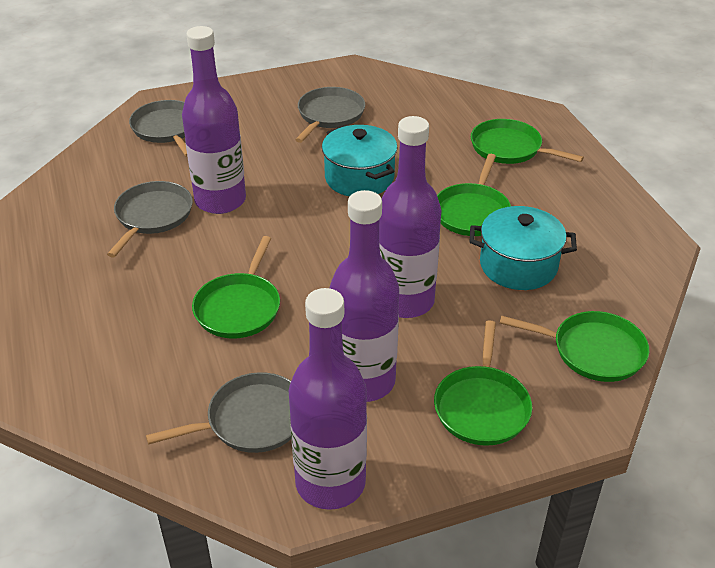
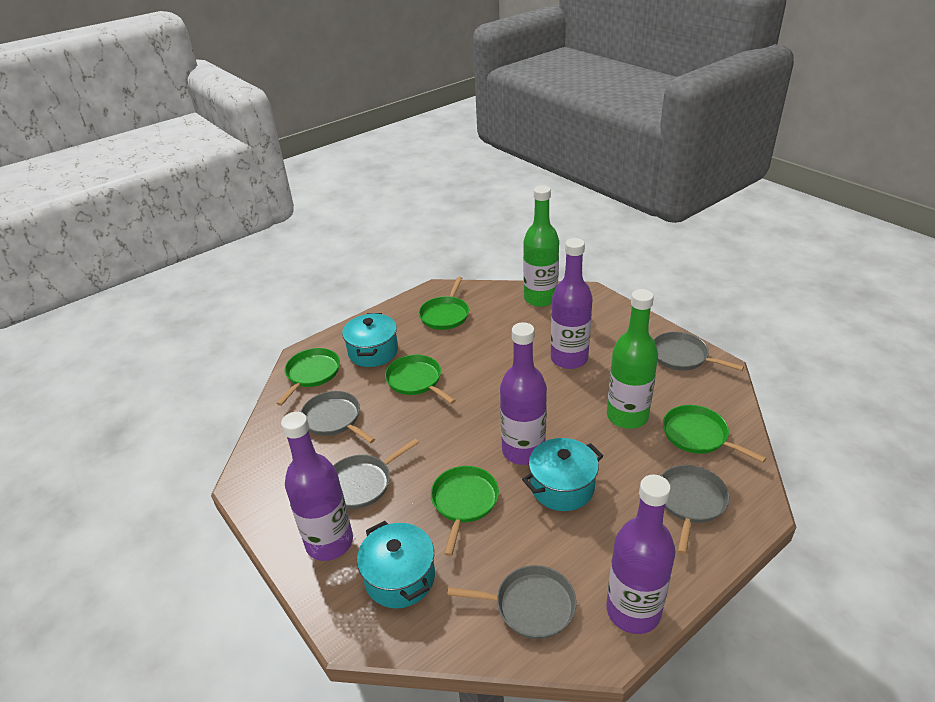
green bottle: 0 -> 2
grey pan: 4 -> 5
turquoise pot: 2 -> 3

